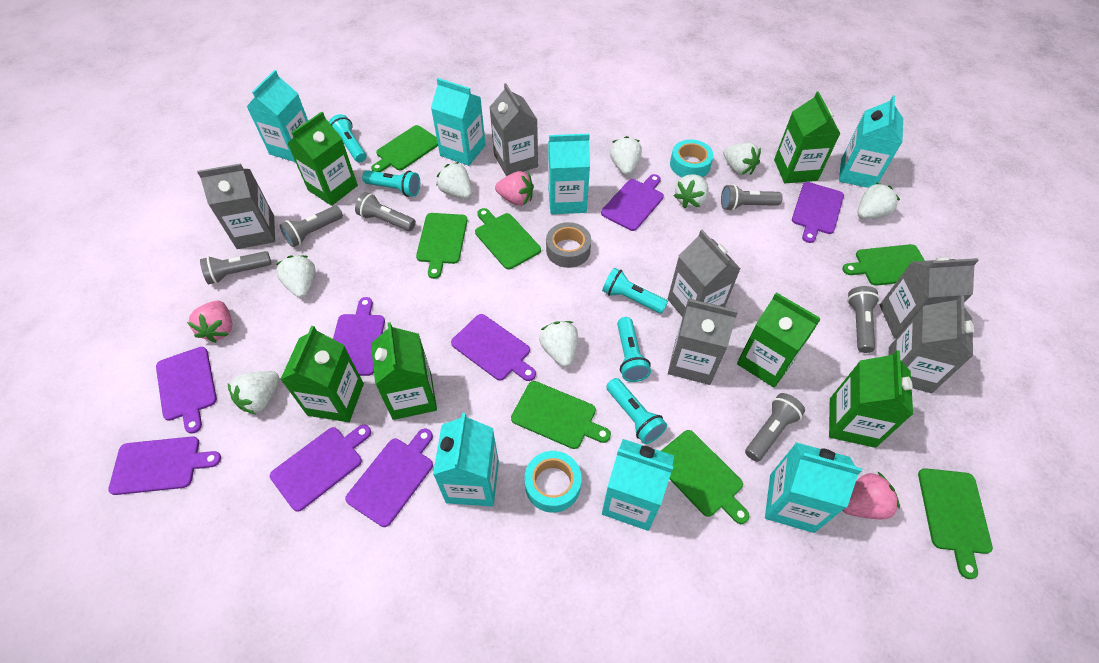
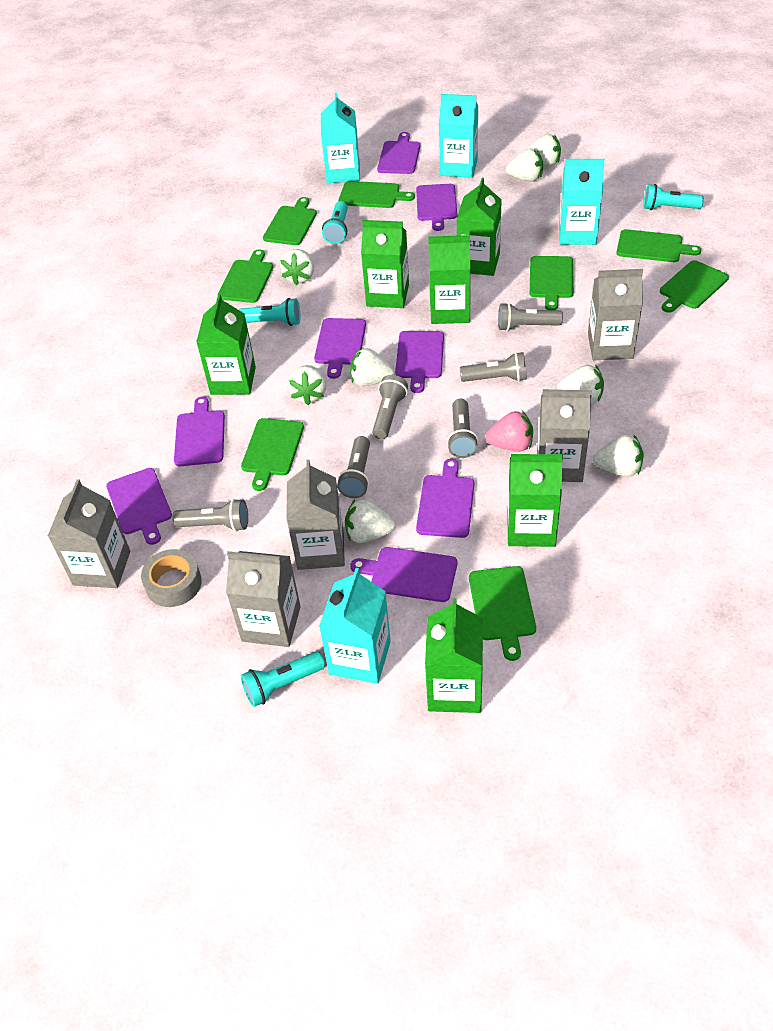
green cutting board: 7 -> 8
grey carton: 6 -> 5
pink strawberry: 3 -> 1
turquoise carton: 7 -> 4
turquoise flashlight: 5 -> 4
turquoise tape: 2 -> 0

